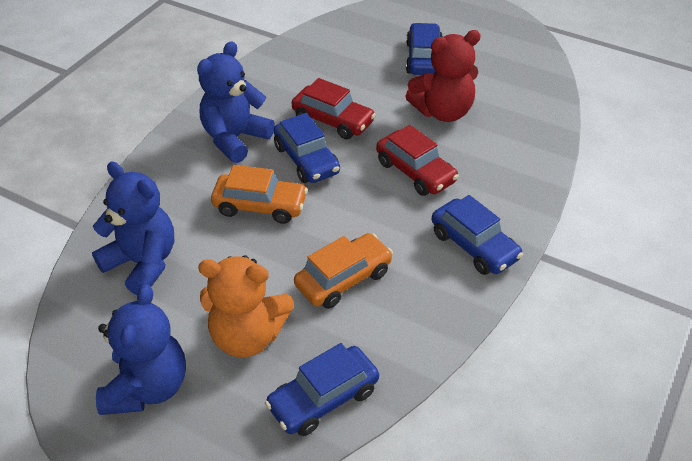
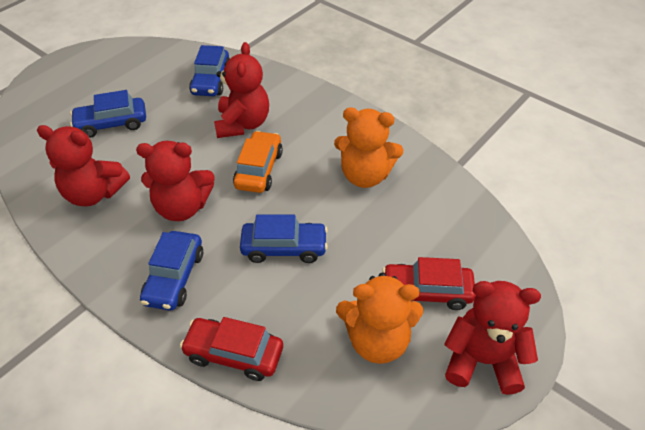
blue teddy bear: 3 -> 0
orange car: 2 -> 1
orange teddy bear: 1 -> 2
red teddy bear: 1 -> 4

